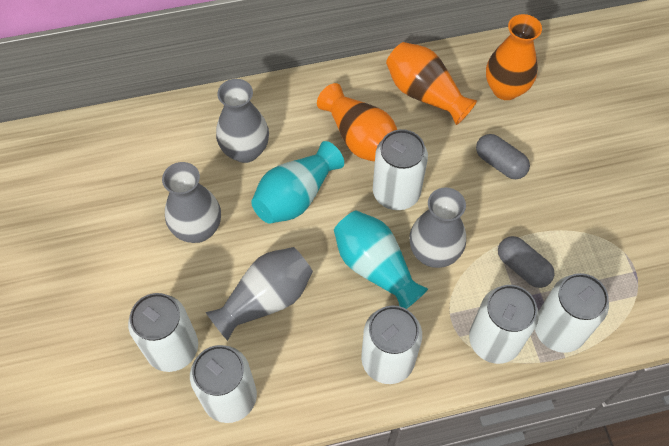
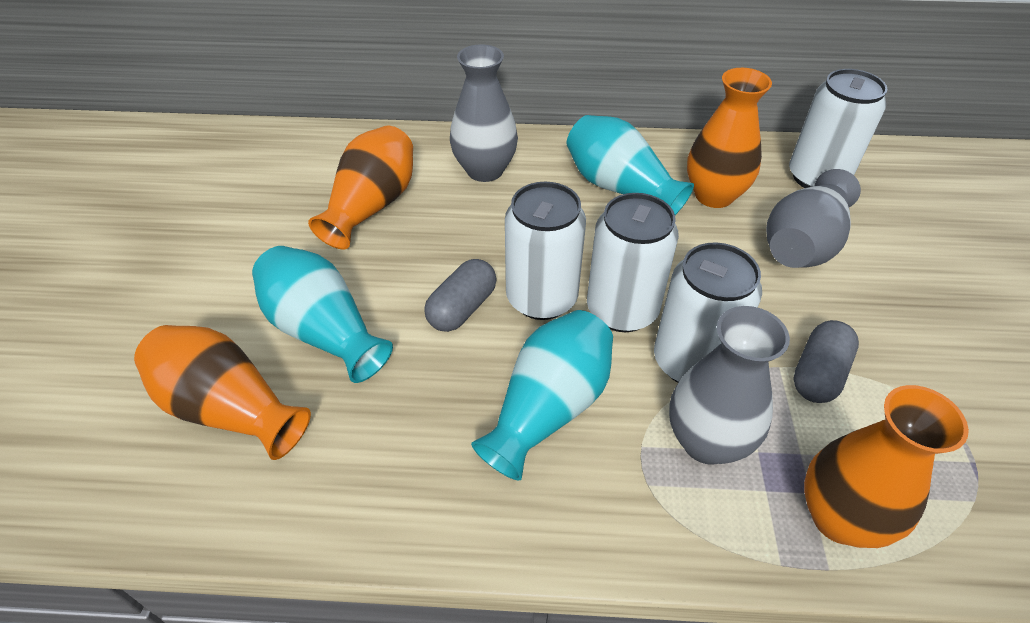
grey vase: 4 -> 3
orange vase: 3 -> 4
turquoise vase: 2 -> 3
white can: 6 -> 4

